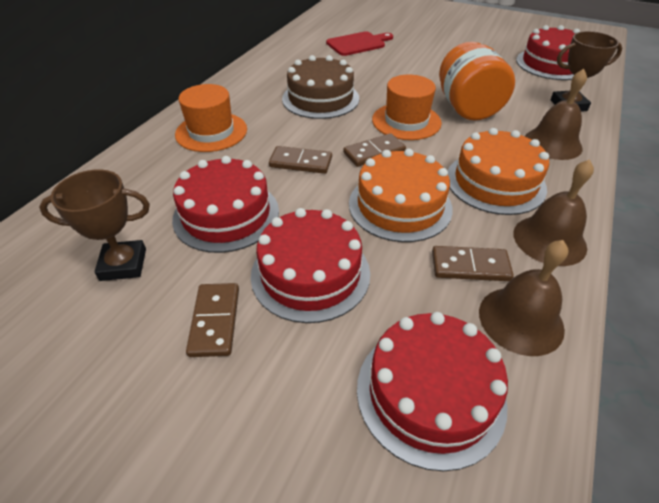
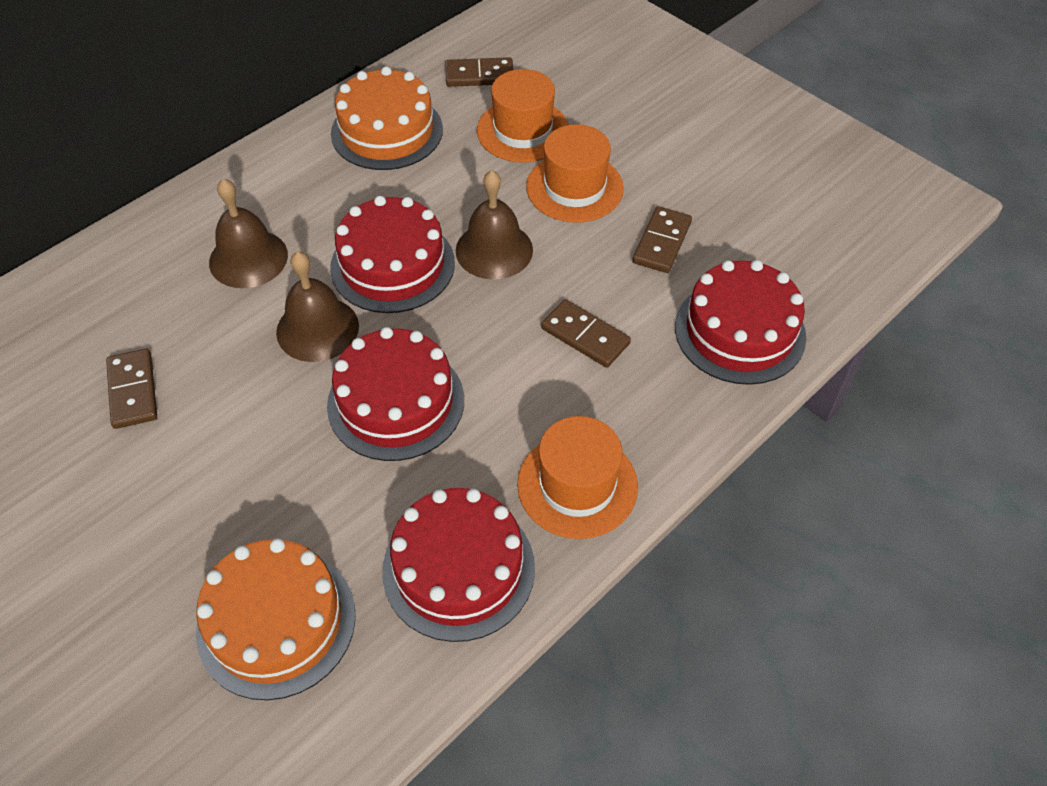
brown cake: 1 -> 0
brown trophy: 2 -> 0
orange hat: 2 -> 3
orange jar: 1 -> 0
red cutting board: 1 -> 0

